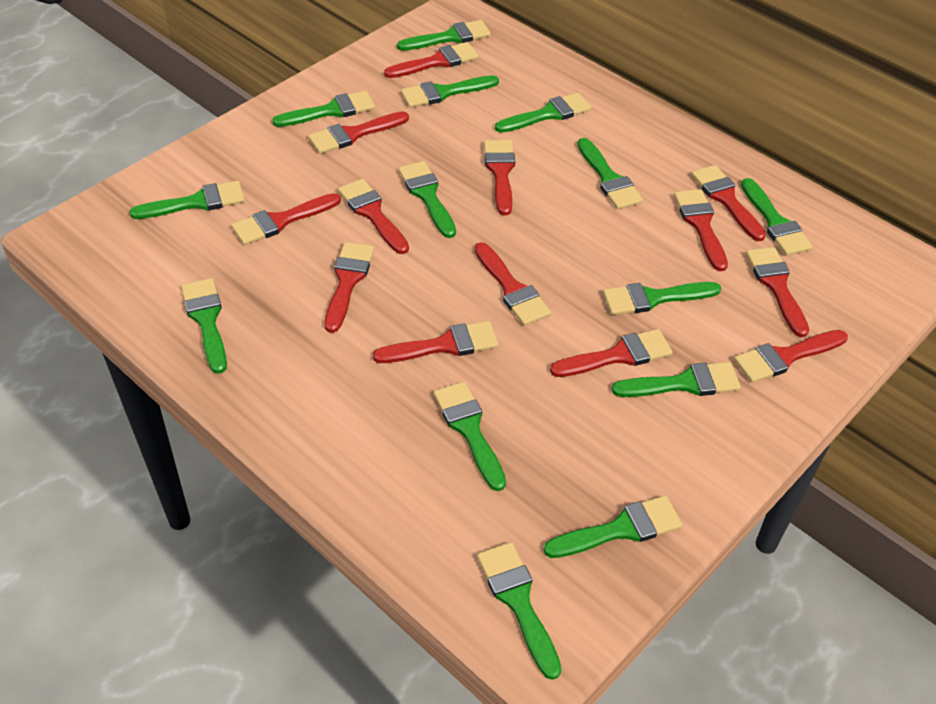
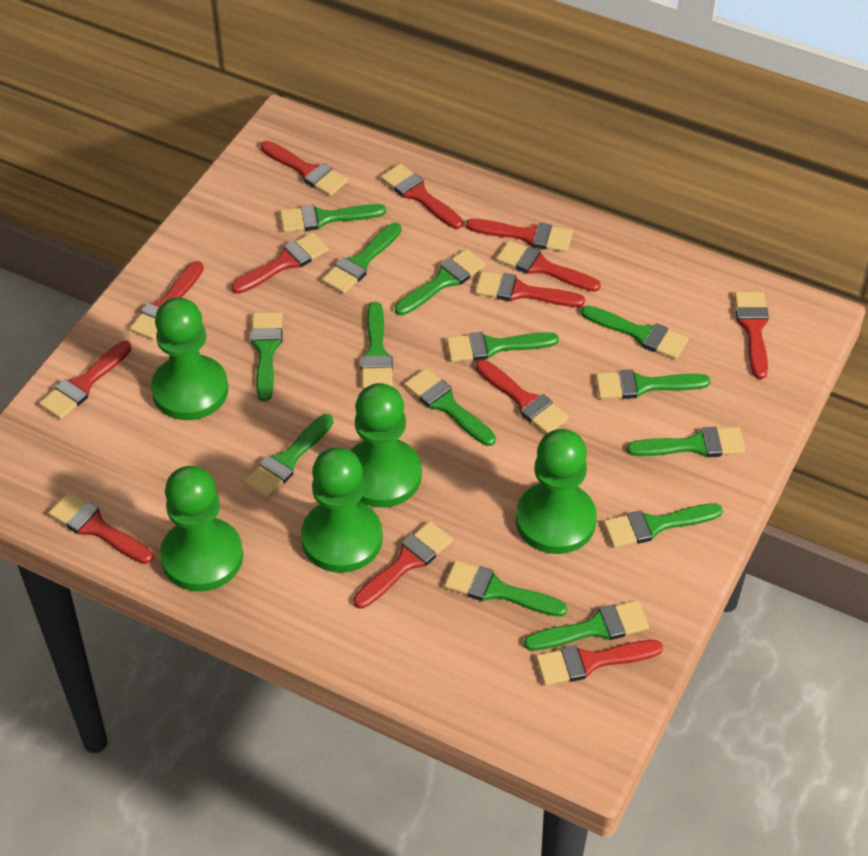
green pawn: 0 -> 5

